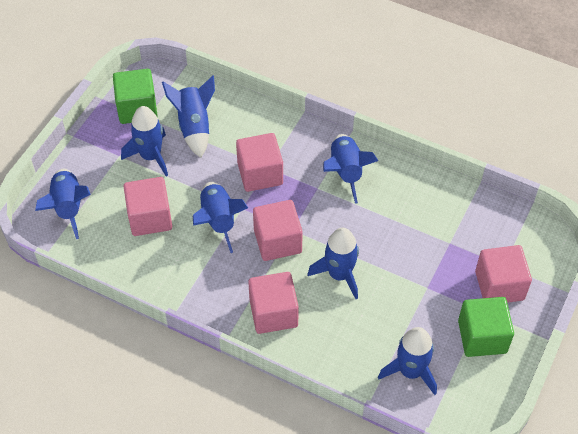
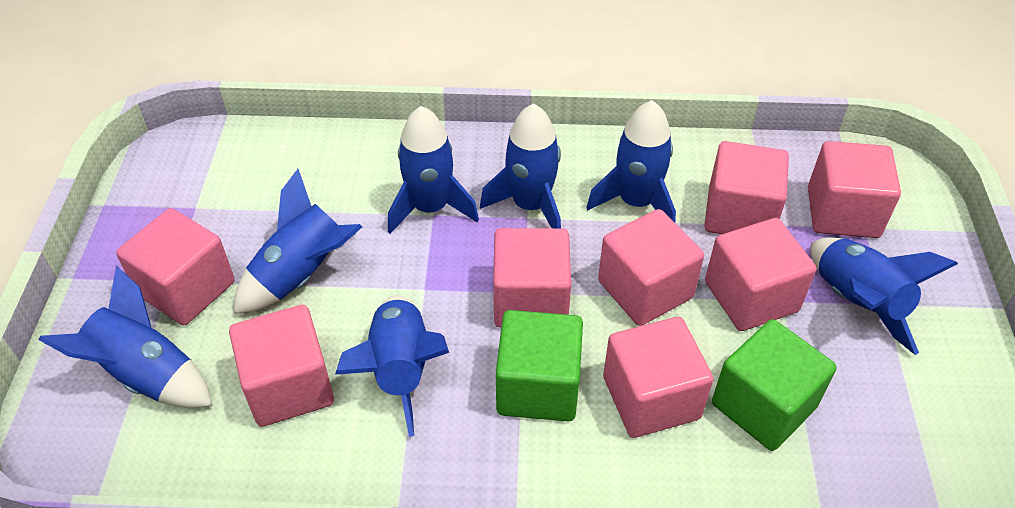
pink cube: 5 -> 8

